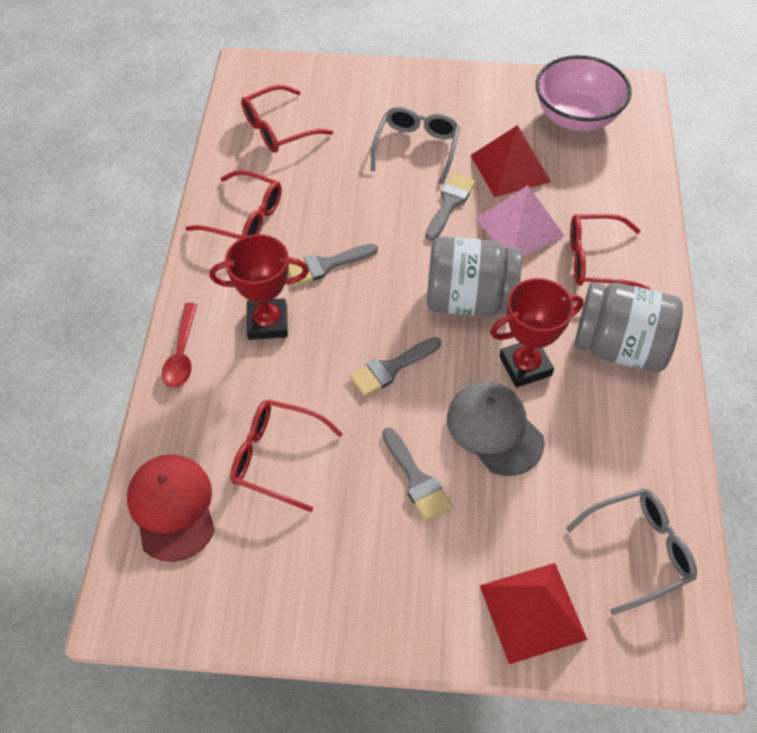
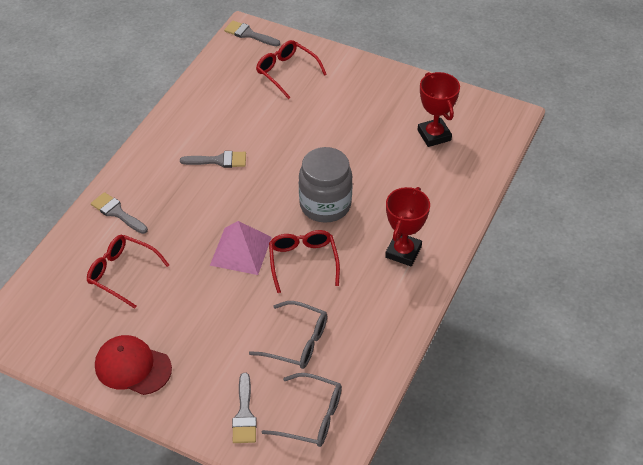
grey cap: 1 -> 0
grey jar: 2 -> 1
pink bowl: 1 -> 0
red glasses: 4 -> 3
red pyramid: 2 -> 0
red spoon: 1 -> 0

